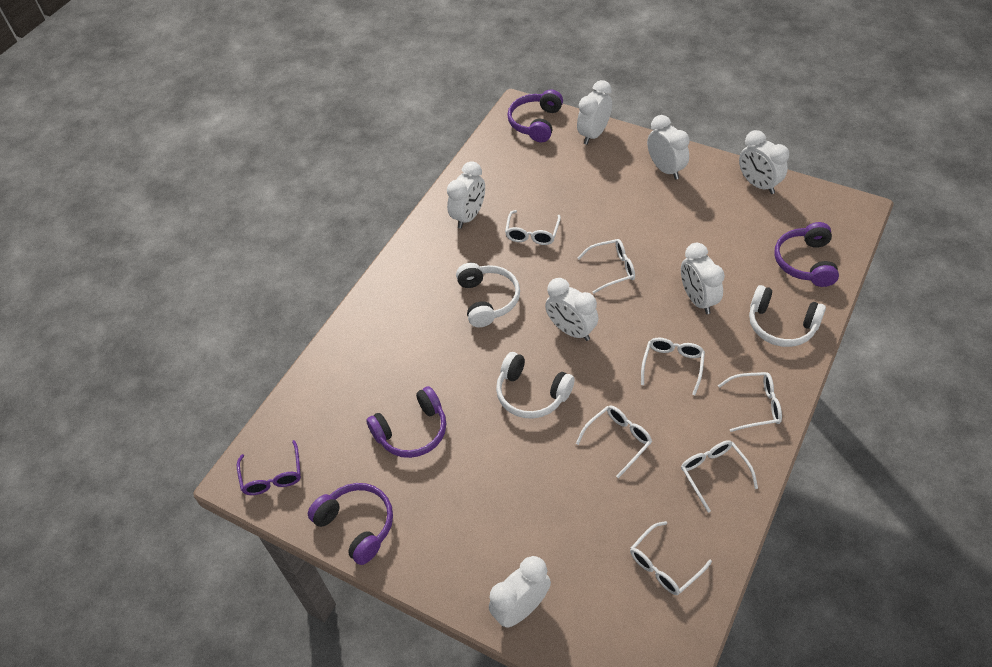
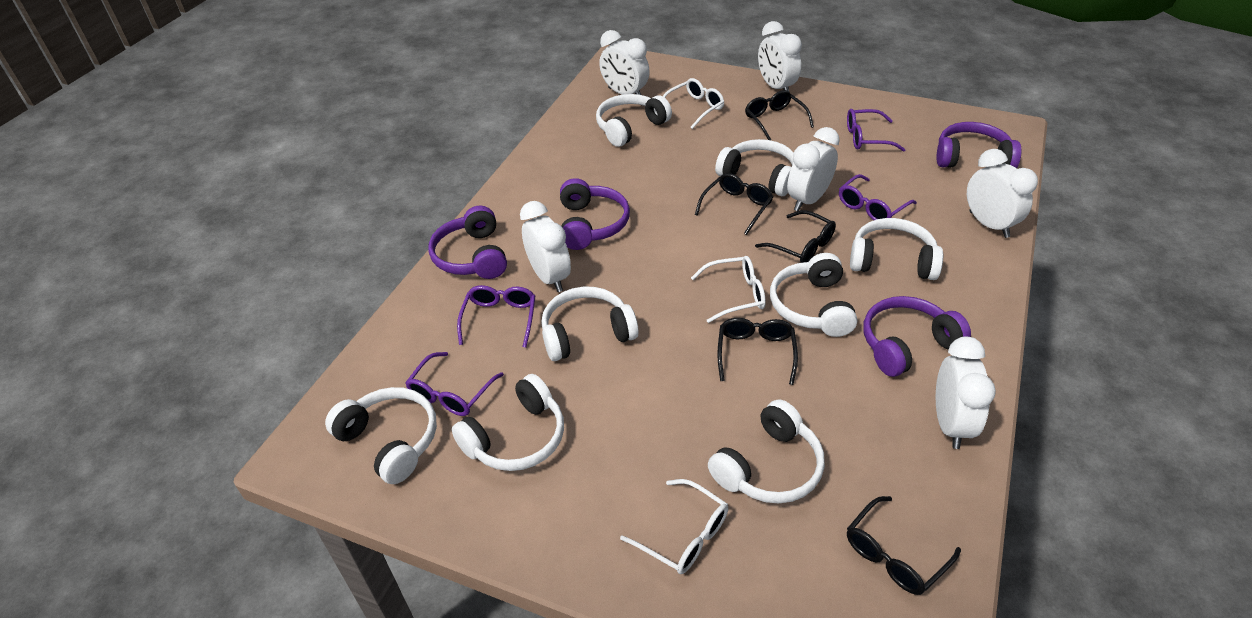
black glasses: 0 -> 5
purple glasses: 1 -> 4
white clock: 7 -> 6
white glasses: 7 -> 3
white headphones: 3 -> 8

